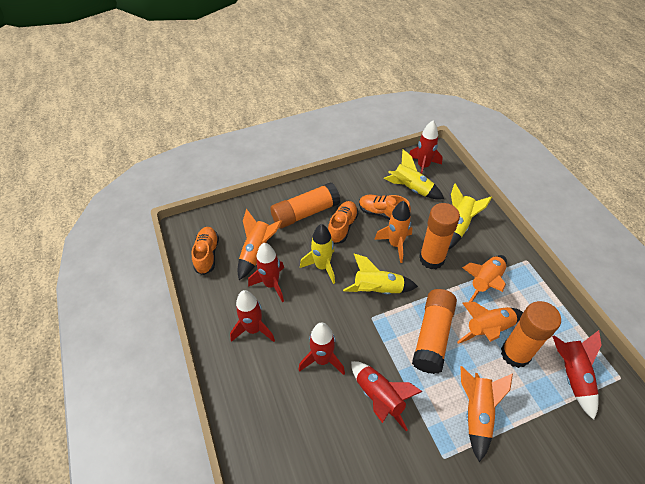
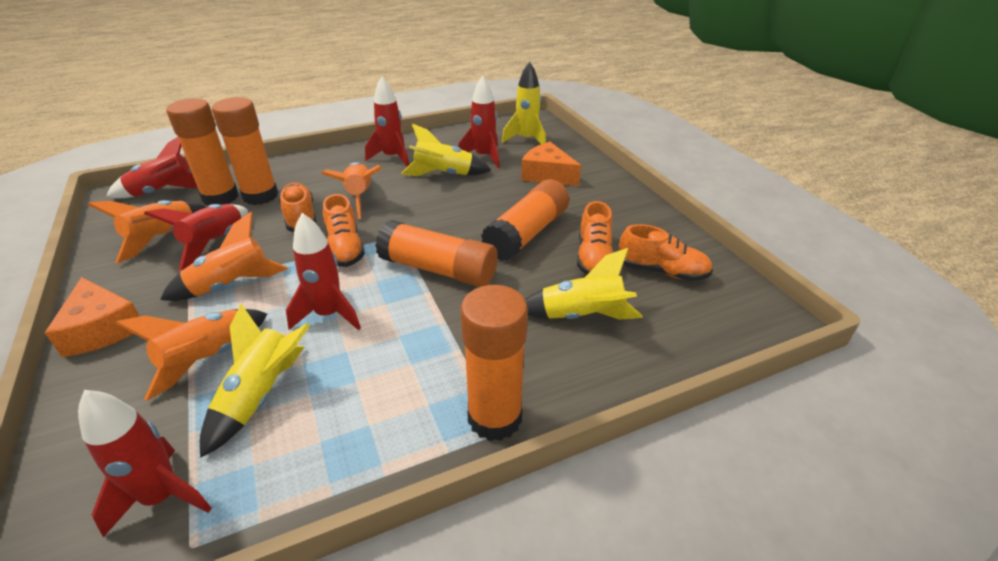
orange cheese: 0 -> 2
orange glue stick: 4 -> 5
orange rocket: 5 -> 4
orange shoe: 3 -> 4

